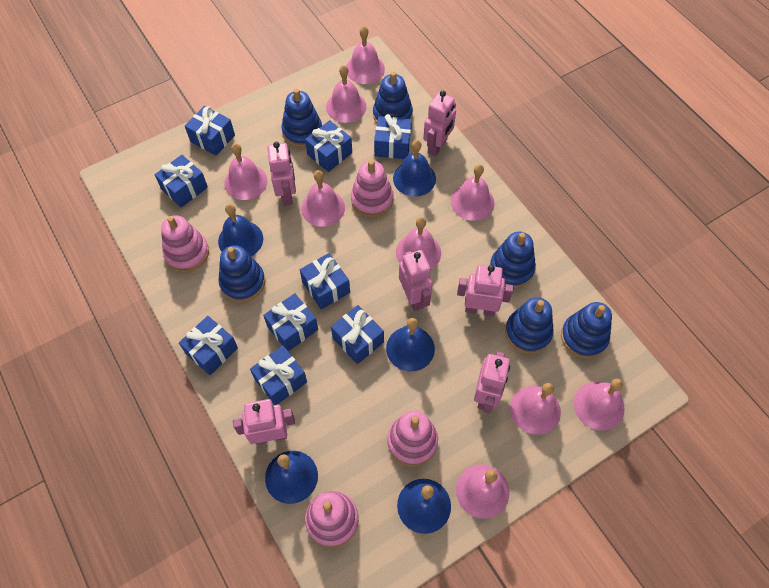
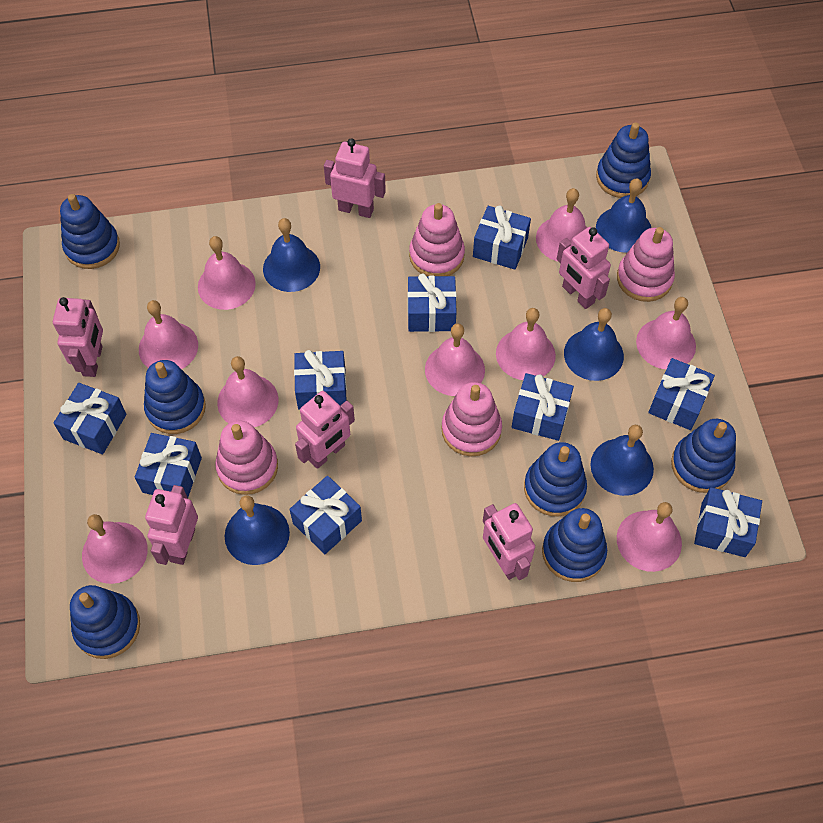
blue stacking toy: 6 -> 7

